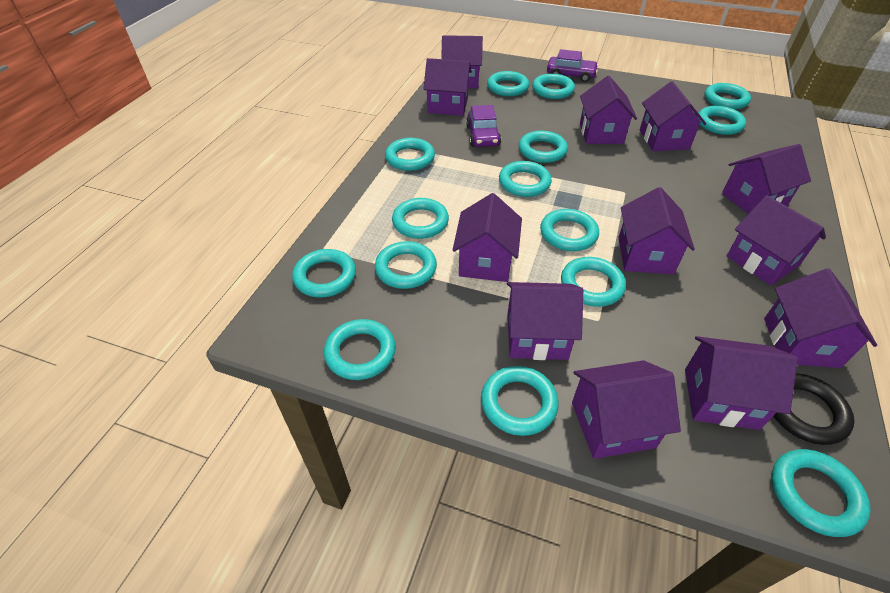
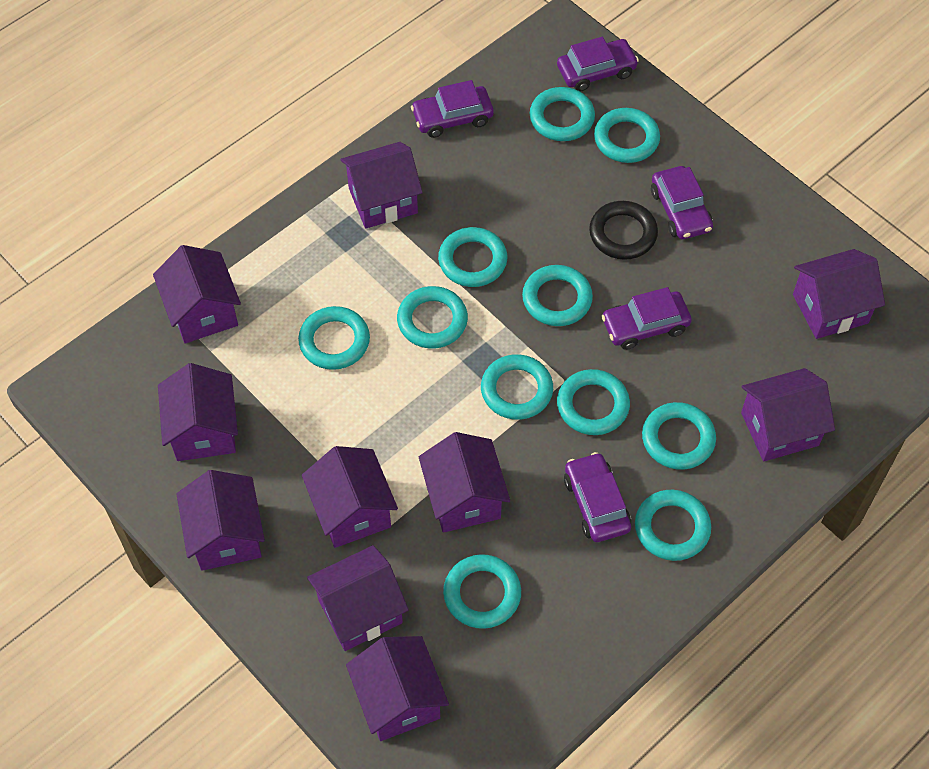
purple car: 2 -> 5
purple house: 12 -> 10
turquoise ring: 15 -> 11

